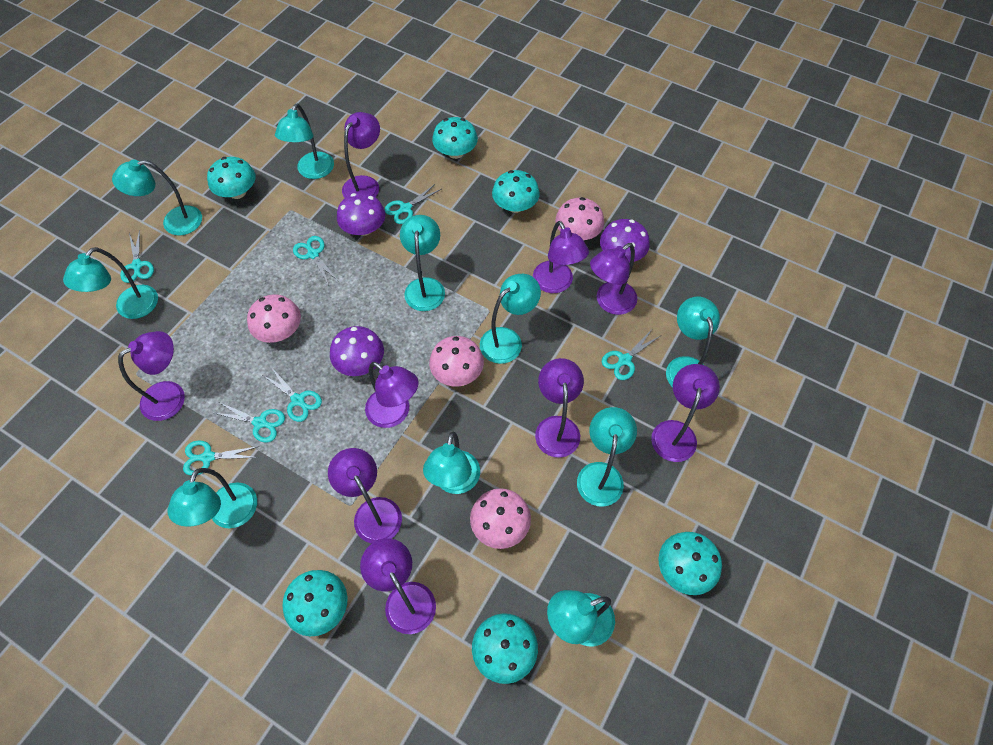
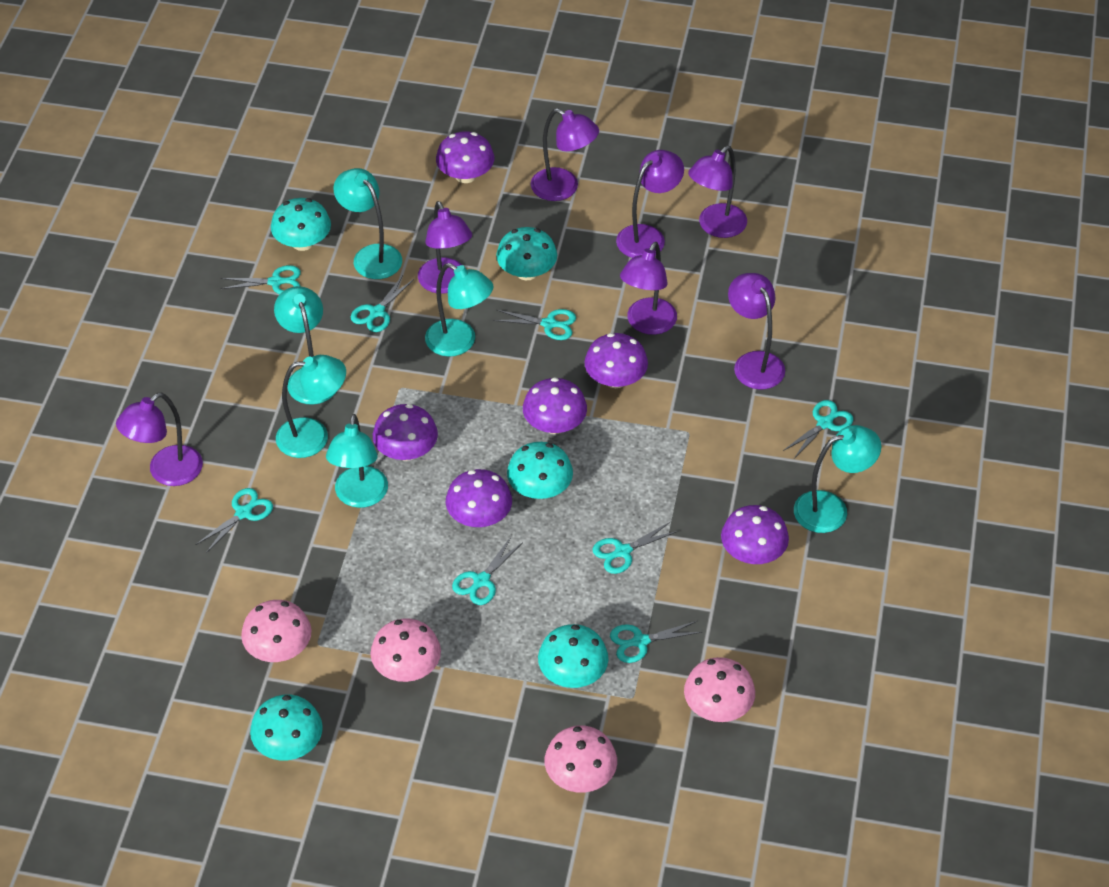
purple lamp: 9 -> 7
purple mushroom: 3 -> 6
turquoise lamp: 10 -> 6
turquoise mushroom: 6 -> 5
turquoise scissors: 7 -> 8

